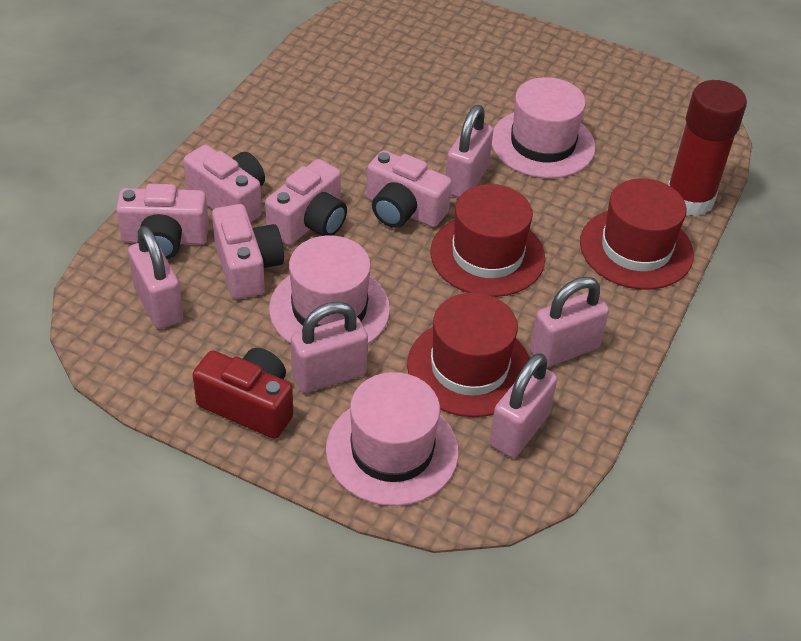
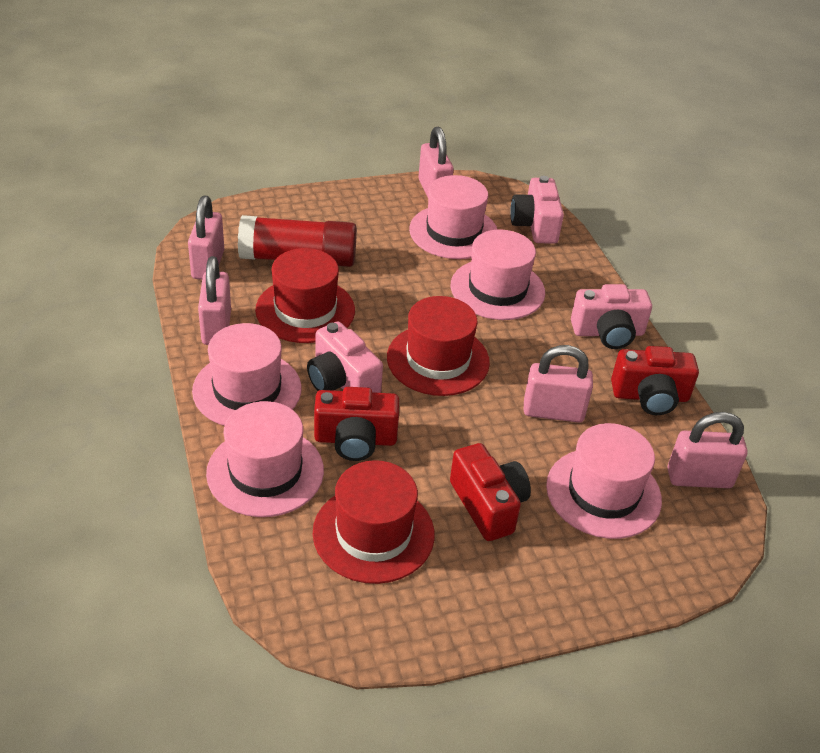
pink camera: 5 -> 3
pink hat: 3 -> 5
red camera: 1 -> 3

